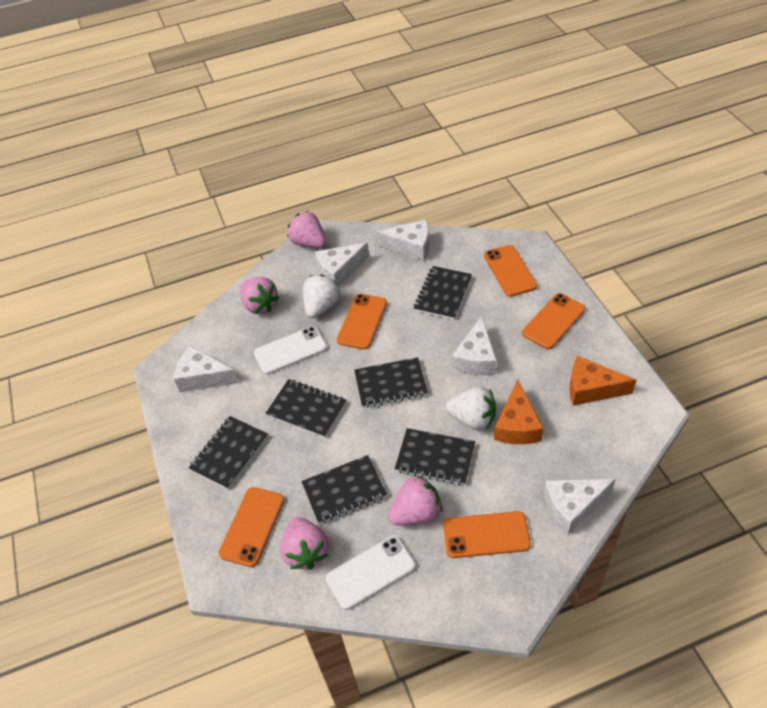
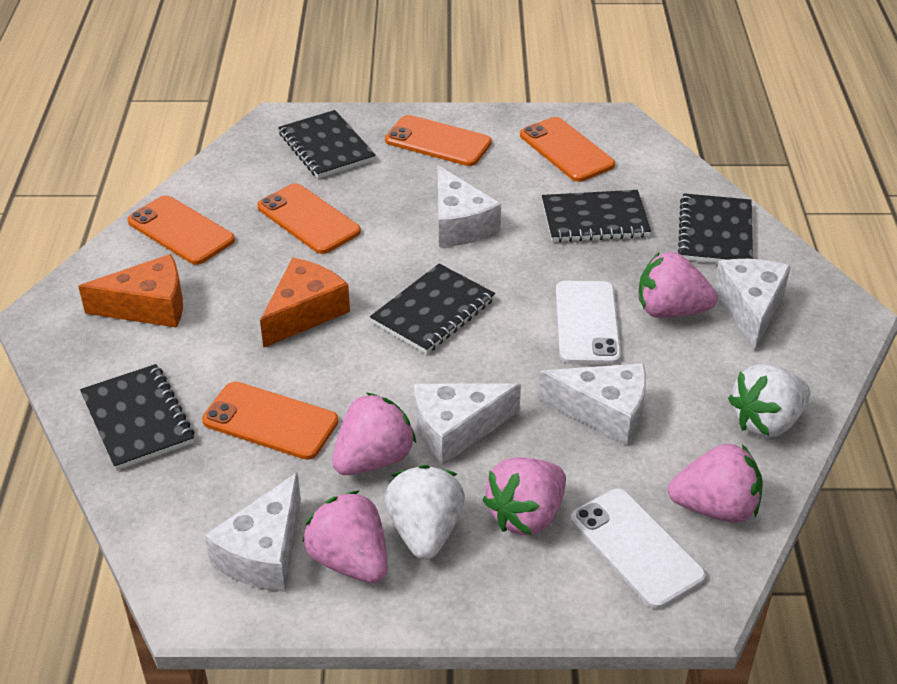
black notebook: 6 -> 5
pink strawberry: 4 -> 5

